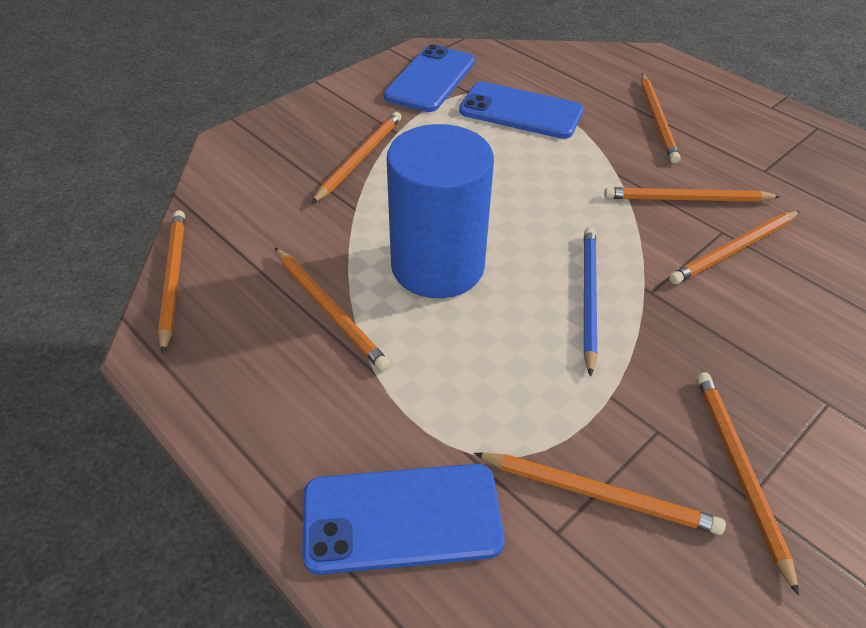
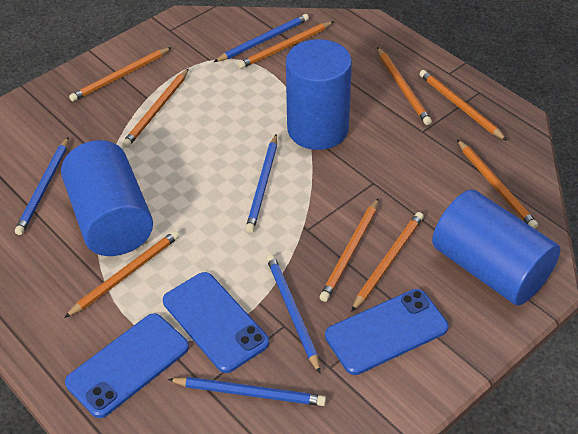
blue cylinder: 1 -> 3
blue pencil: 1 -> 5
orange pencil: 8 -> 9

